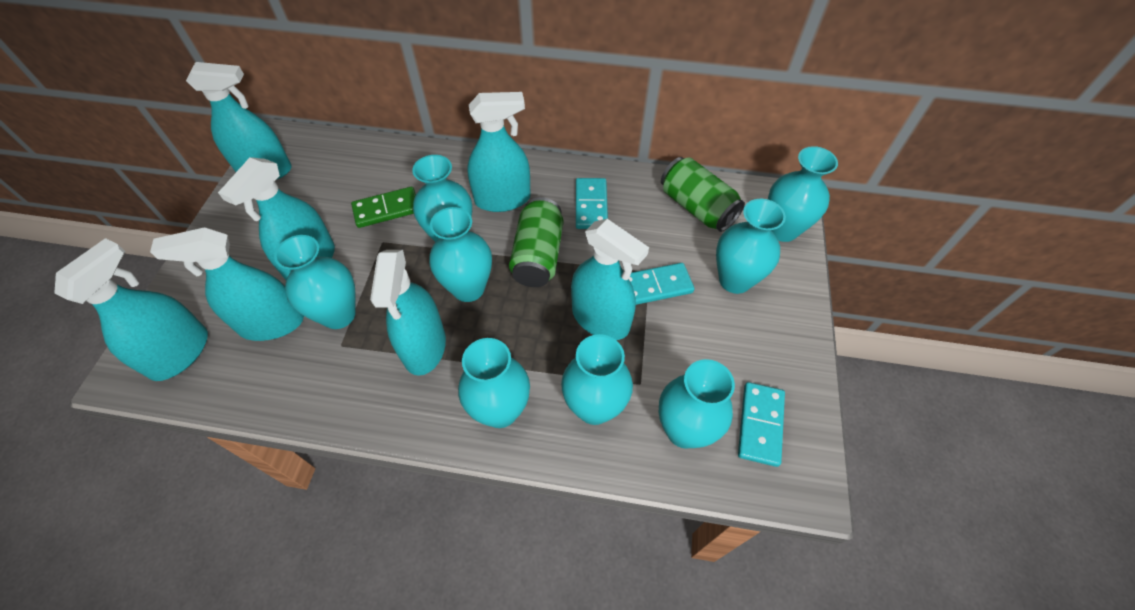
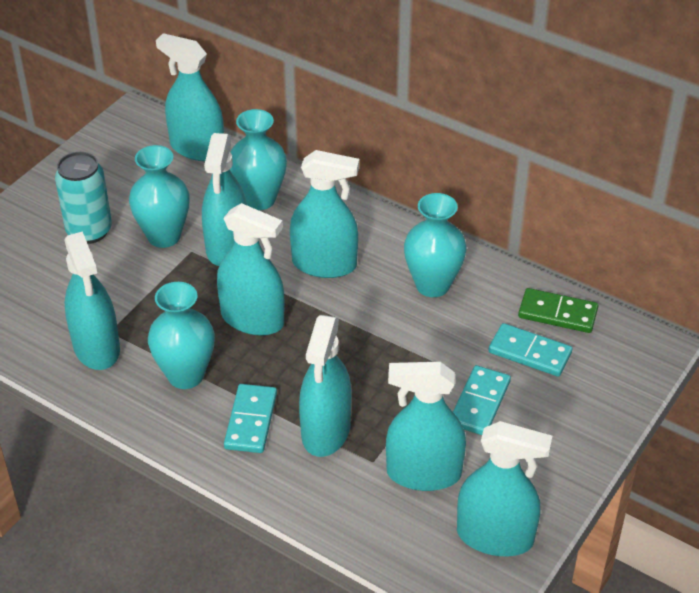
green can: 2 -> 0
turquoise can: 0 -> 1
turquoise spray bottle: 7 -> 8
turquoise vase: 8 -> 4

